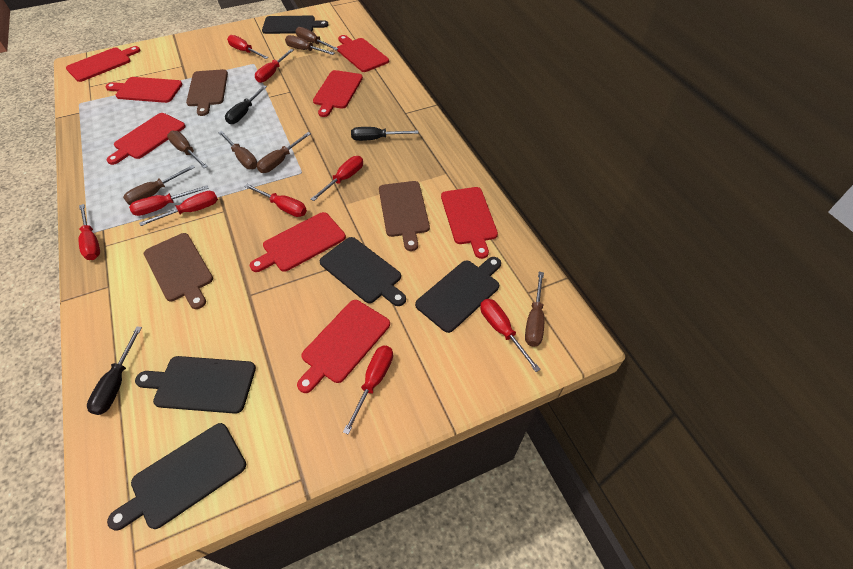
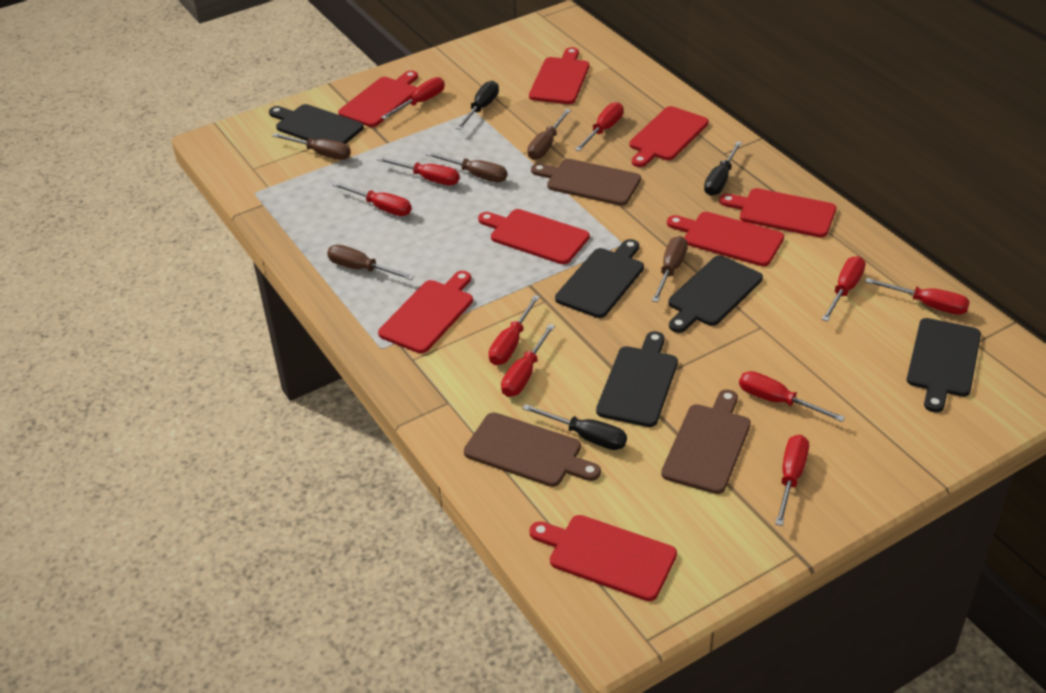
brown screwdriver: 7 -> 5
red screwdriver: 9 -> 10

